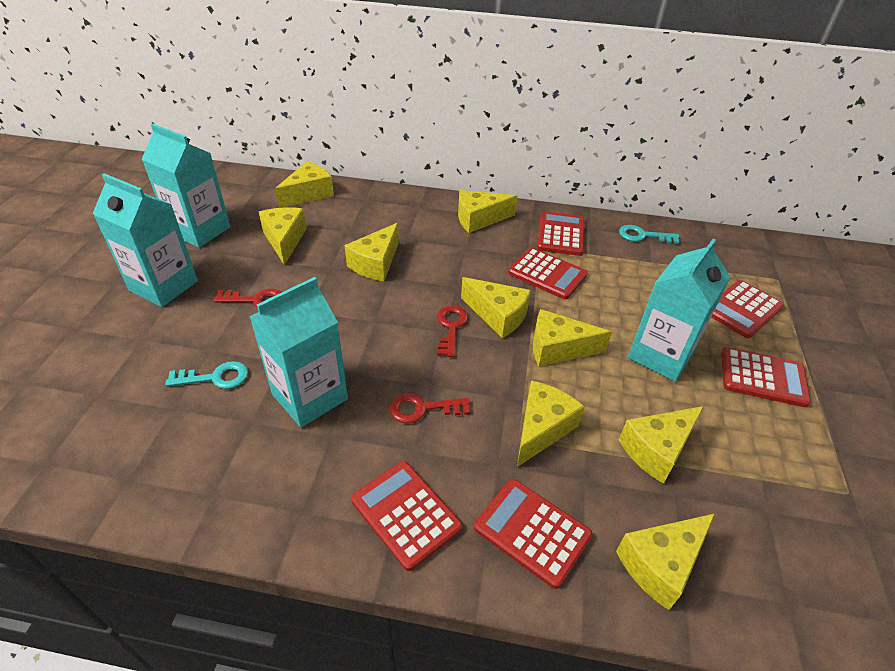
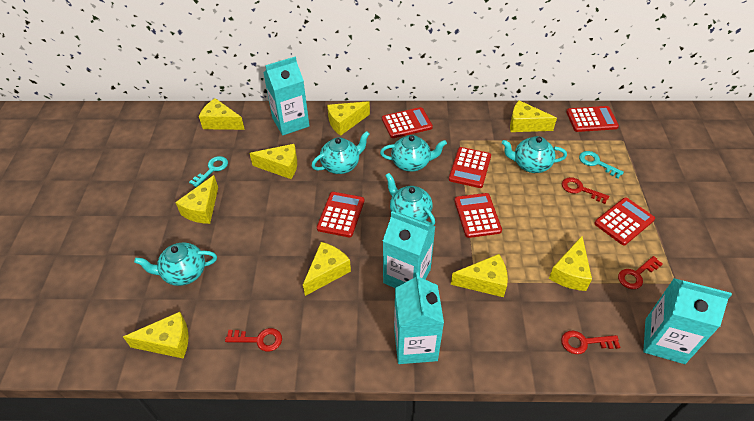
red key: 3 -> 4
turquoise teapot: 0 -> 5

